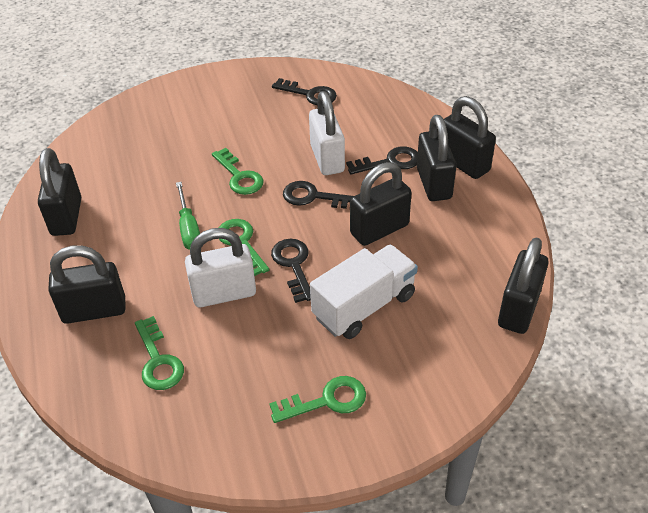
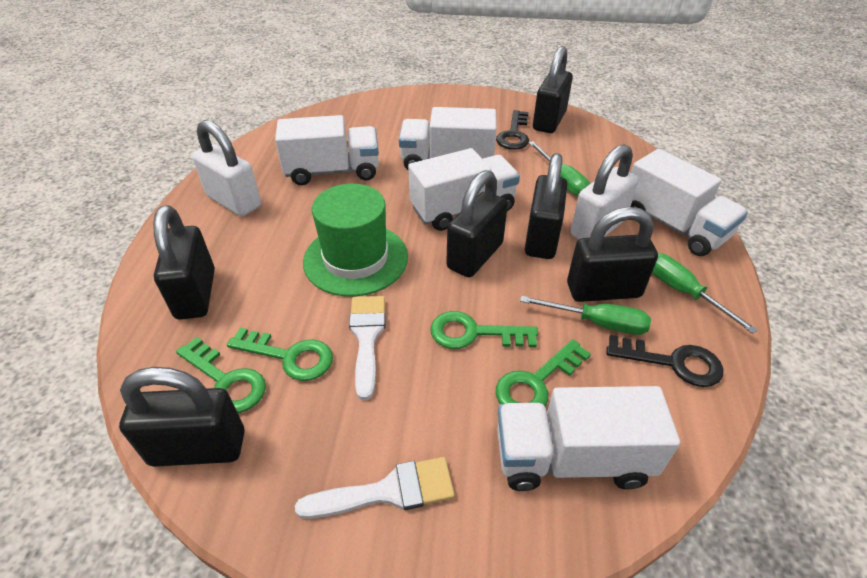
black key: 4 -> 2
green hat: 0 -> 1
green screwdriver: 1 -> 3
white brush: 0 -> 2
white truck: 1 -> 5

